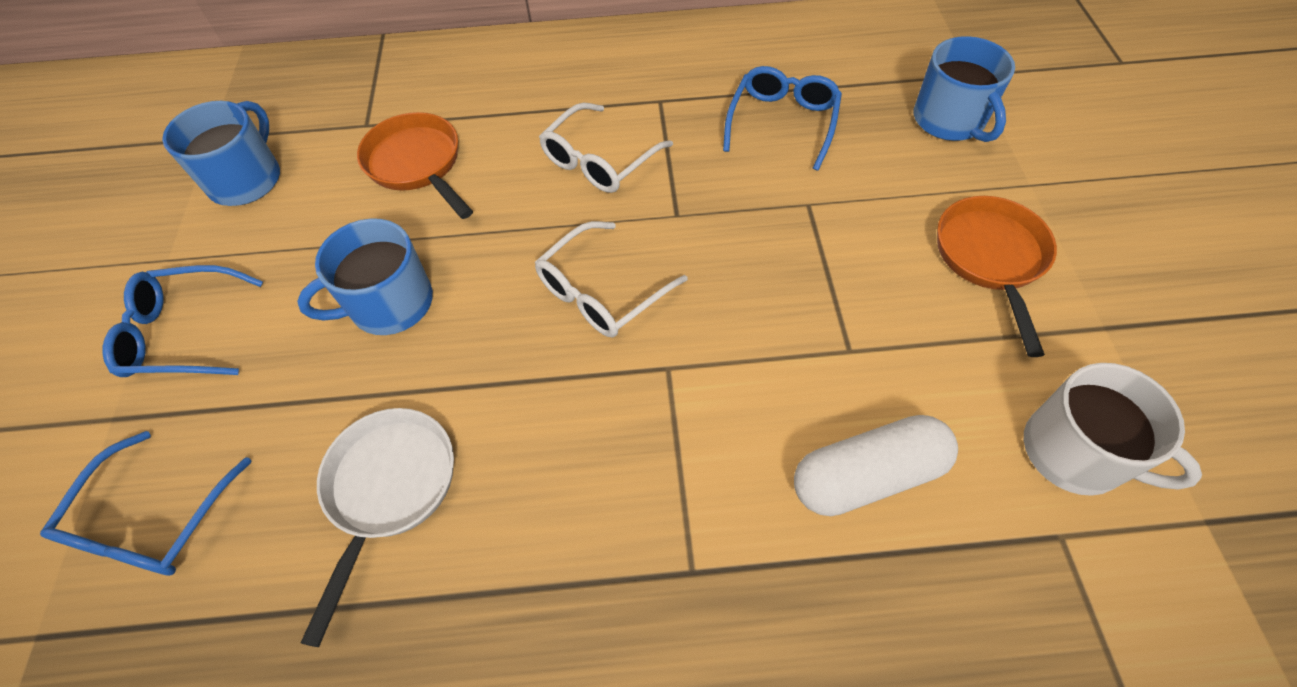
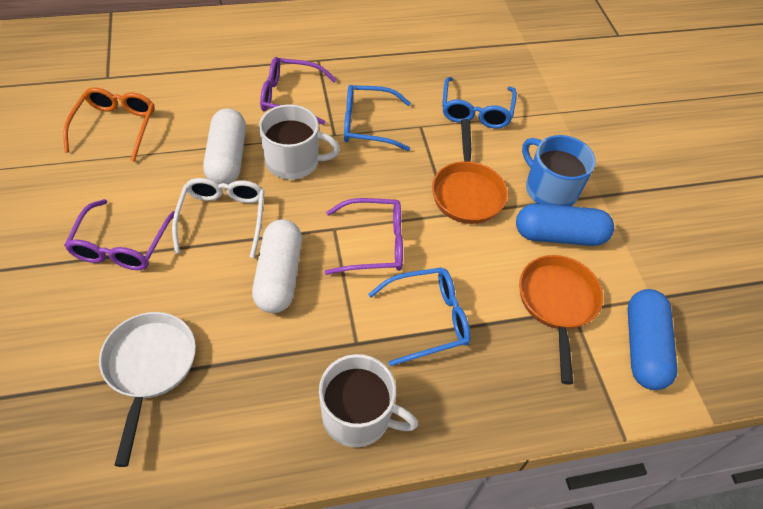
blue capsule: 0 -> 2
blue mug: 3 -> 1
orange glasses: 0 -> 1
purple glasses: 0 -> 3
white capsule: 1 -> 2
white glasses: 2 -> 1
white mug: 1 -> 2

